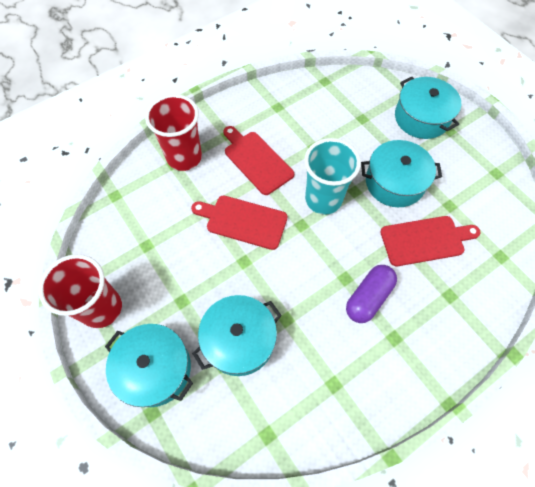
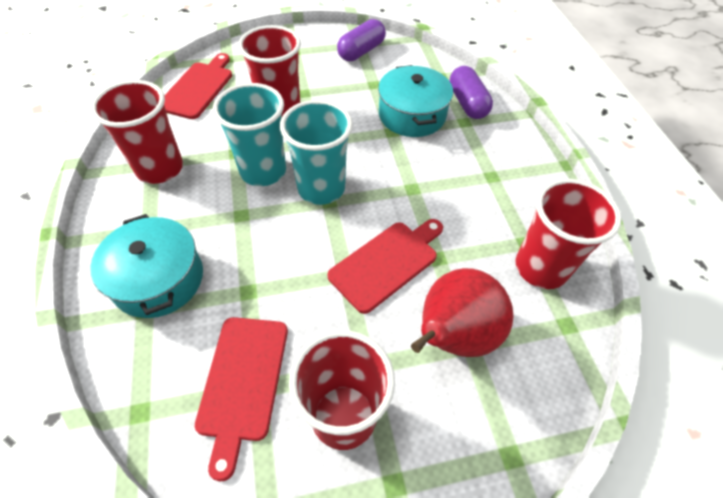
purple capsule: 1 -> 2
red cup: 2 -> 4
red pear: 0 -> 1
turquoise cup: 1 -> 2
turquoise pot: 4 -> 2

